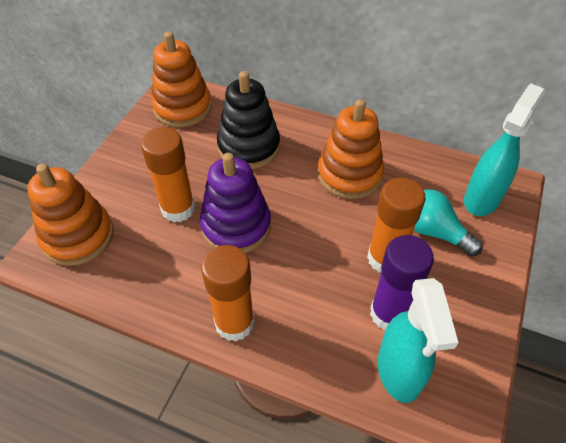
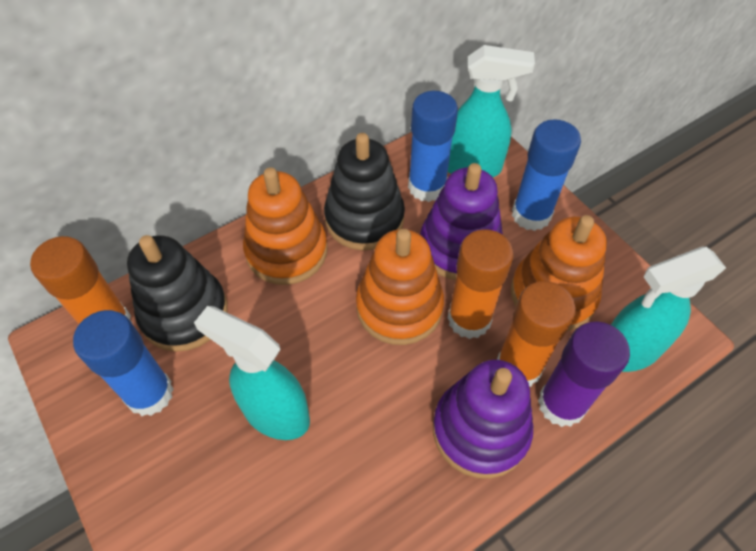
black stacking toy: 1 -> 2
blue glue stick: 0 -> 3
purple stacking toy: 1 -> 2
turquoise light bulb: 1 -> 0
turquoise spray bottle: 2 -> 3

